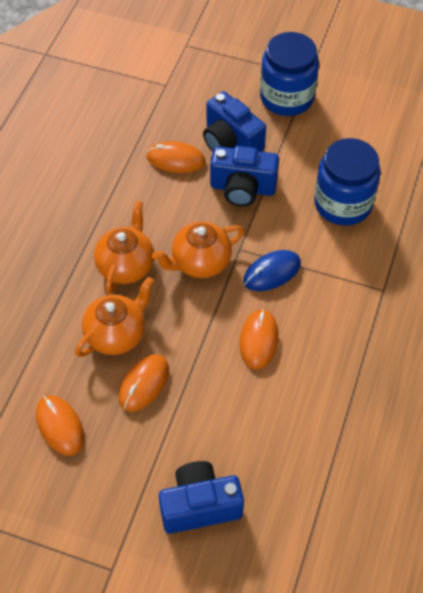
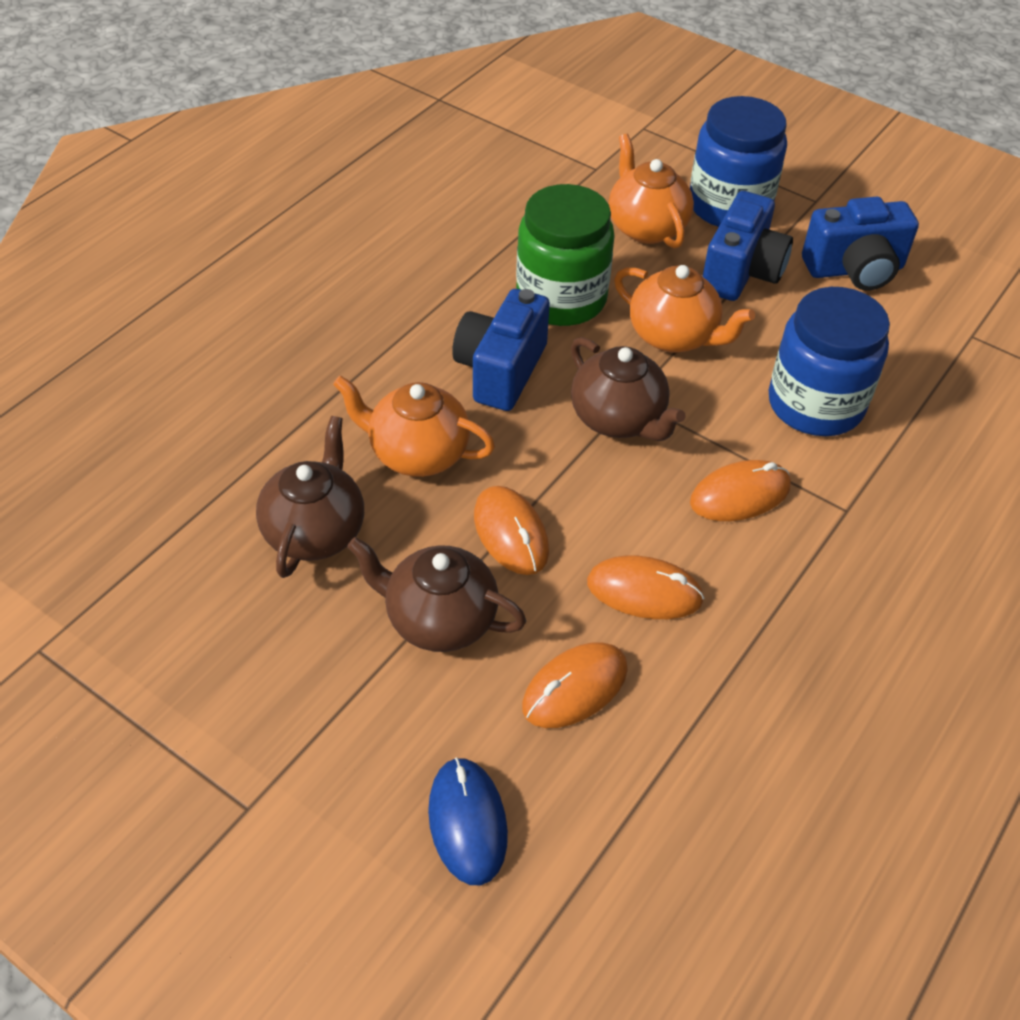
brown teapot: 0 -> 3
green jar: 0 -> 1

